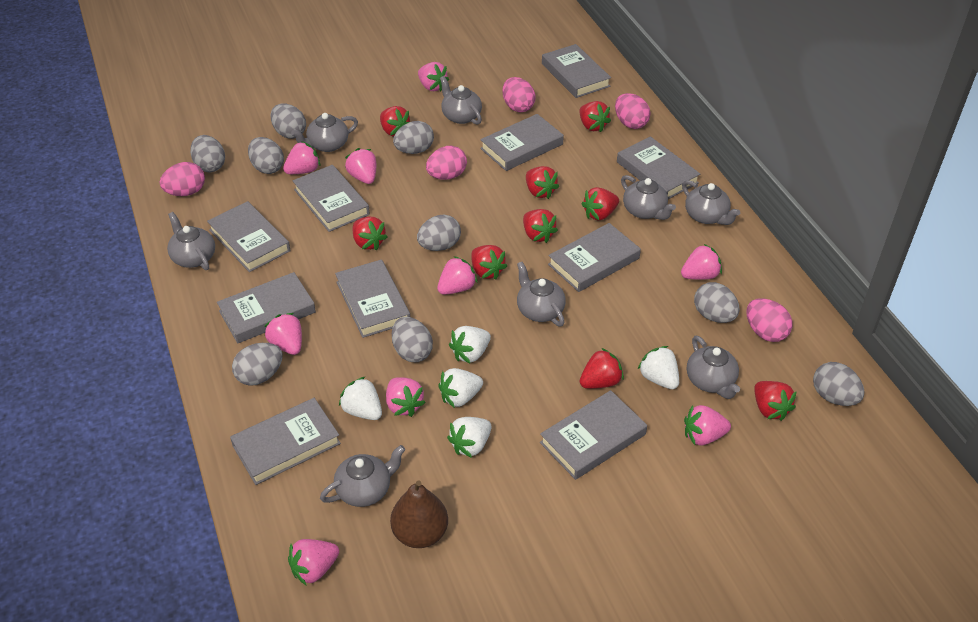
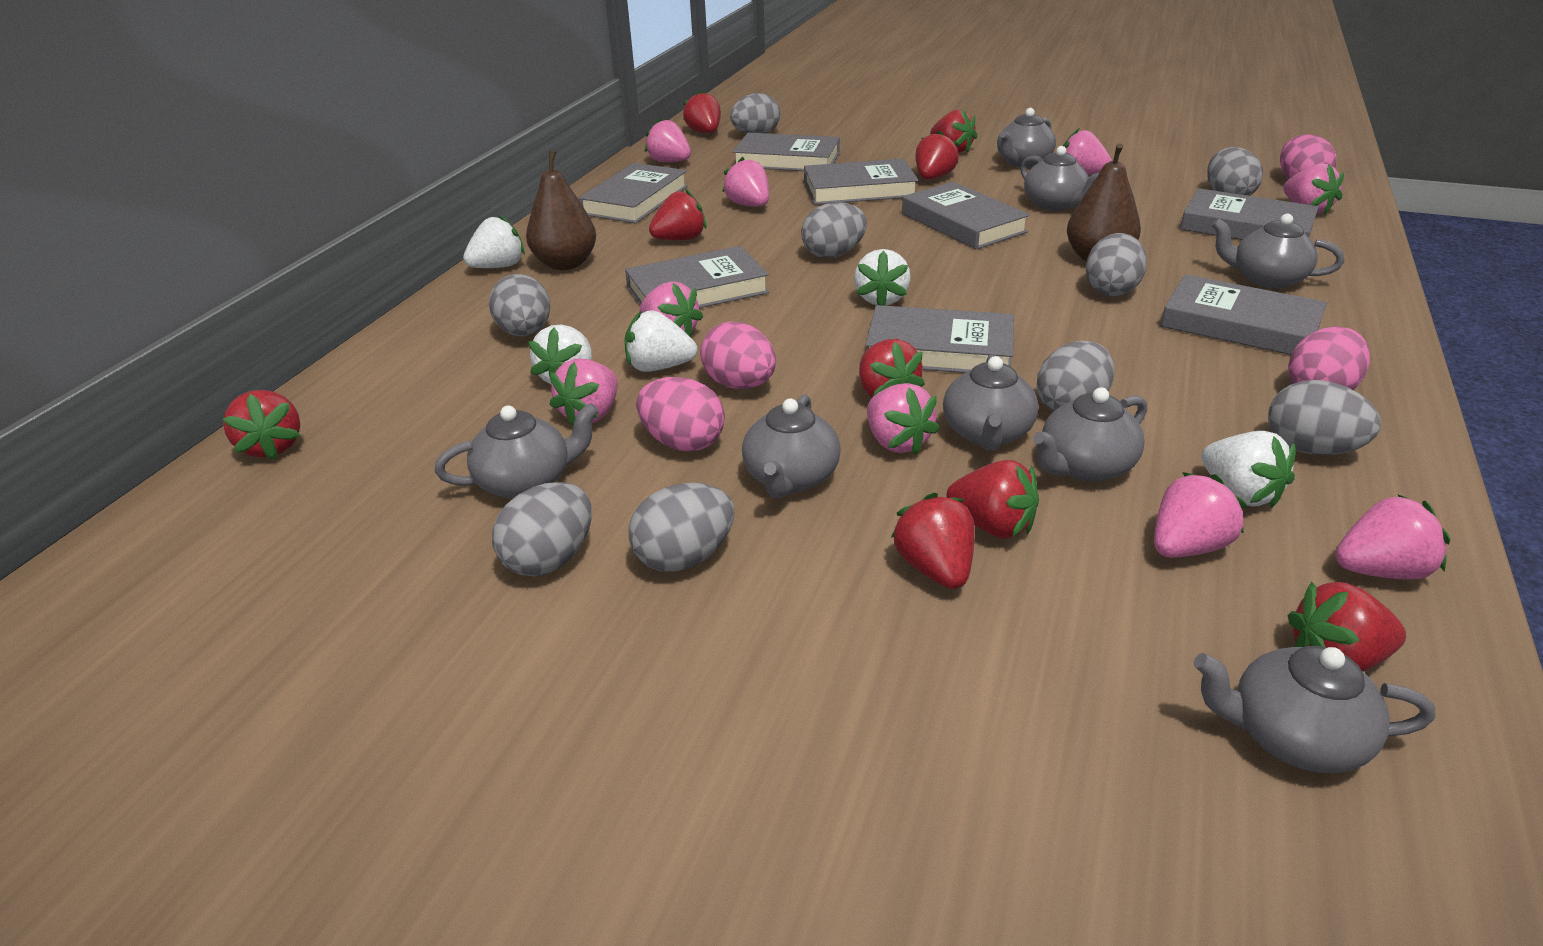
brown pear: 1 -> 2
grey book: 10 -> 8
pink egg: 5 -> 4

